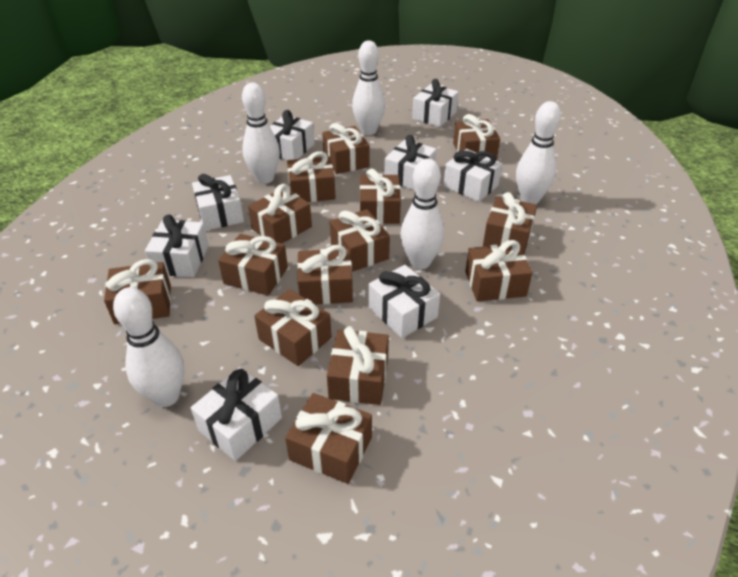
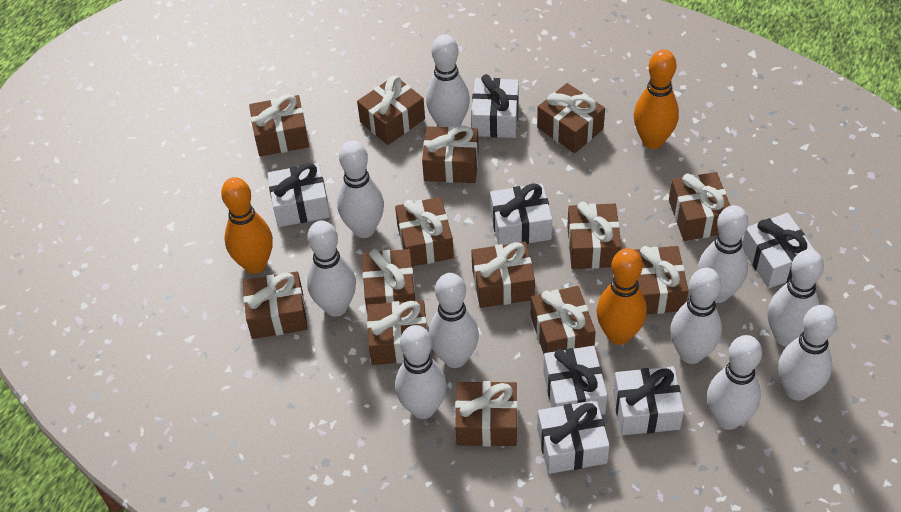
orange bowling pin: 0 -> 3
white bowling pin: 5 -> 10
white gift: 8 -> 7

